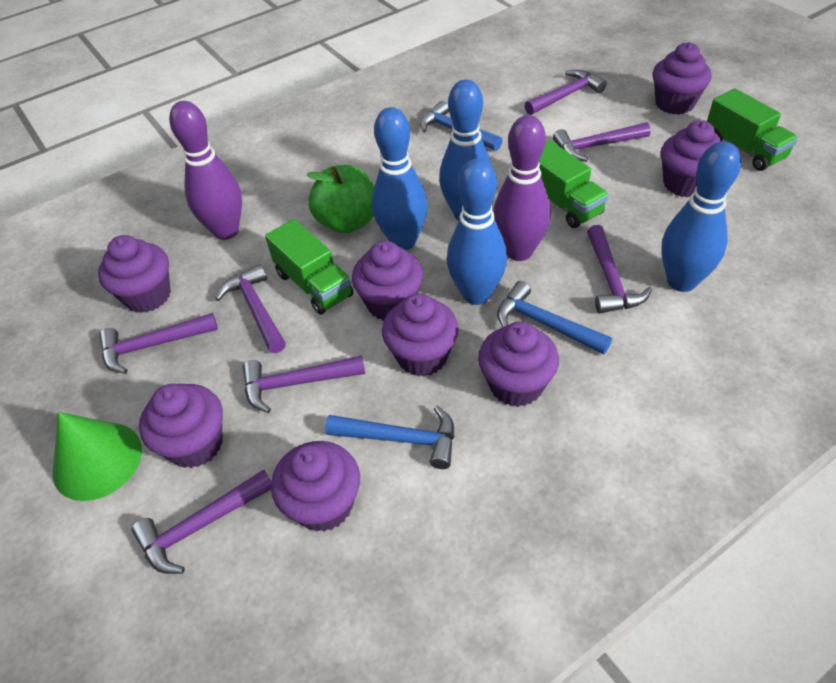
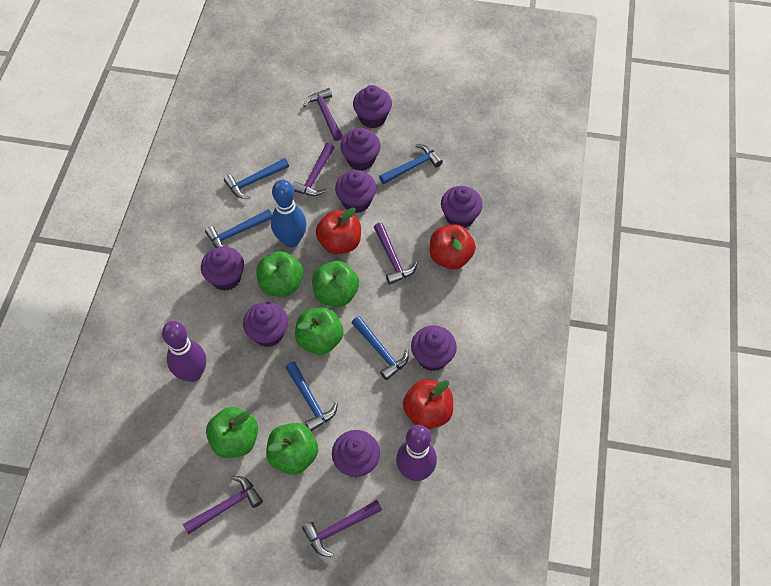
blue bowling pin: 4 -> 1
blue hammer: 3 -> 5
green apple: 1 -> 5
green cone: 1 -> 0
green truck: 3 -> 0
purple hammer: 7 -> 5
red apple: 0 -> 3

